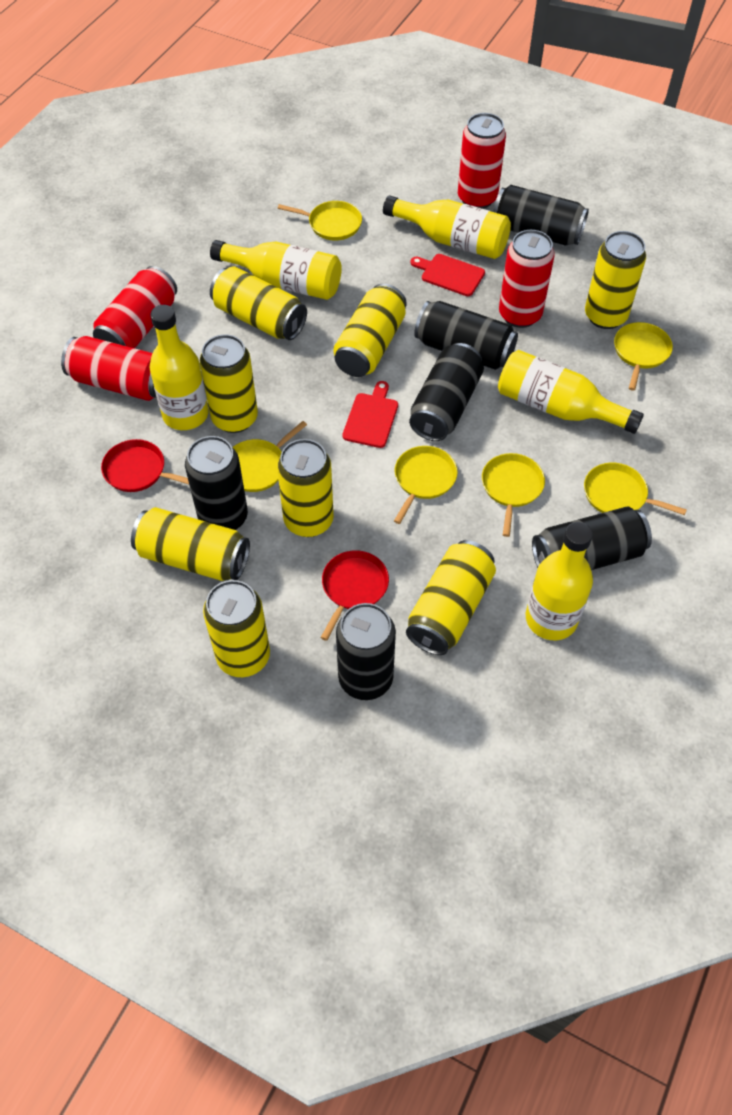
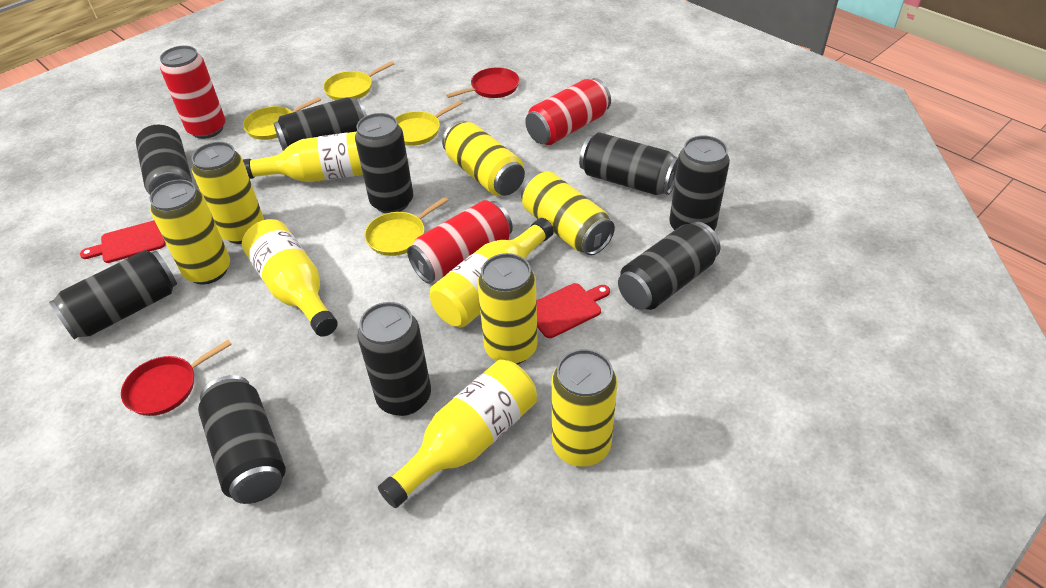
black can: 6 -> 9
red can: 4 -> 3
yellow bottle: 5 -> 4
yellow can: 8 -> 6
yellow pan: 6 -> 4

